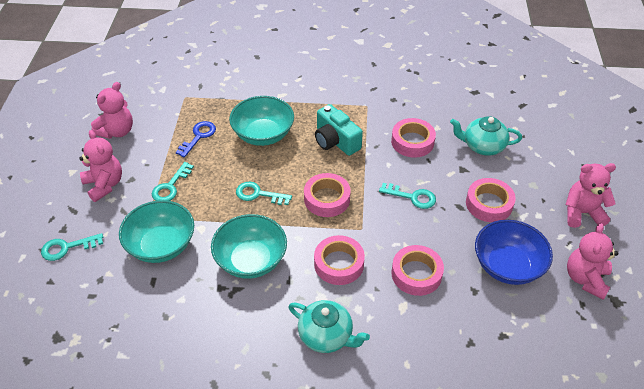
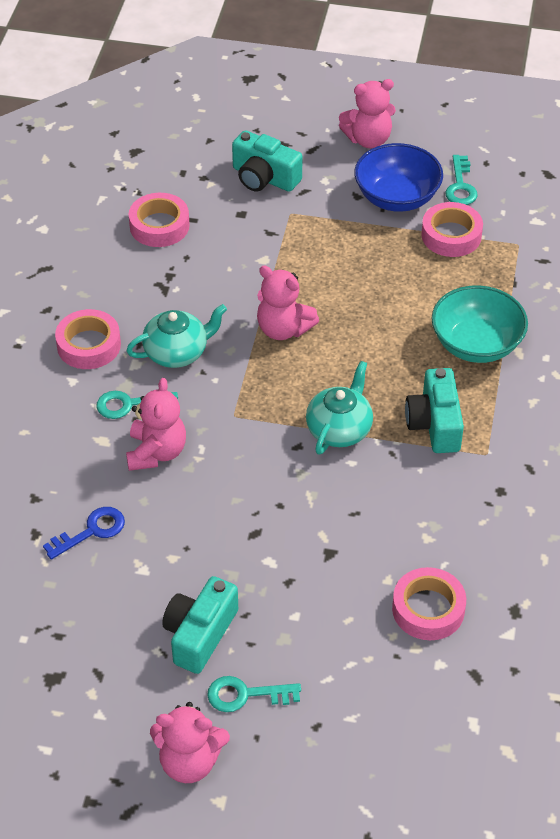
pink tape: 5 -> 4
turquoise bowl: 3 -> 1
turquoise camera: 1 -> 3
turquoise key: 4 -> 3

